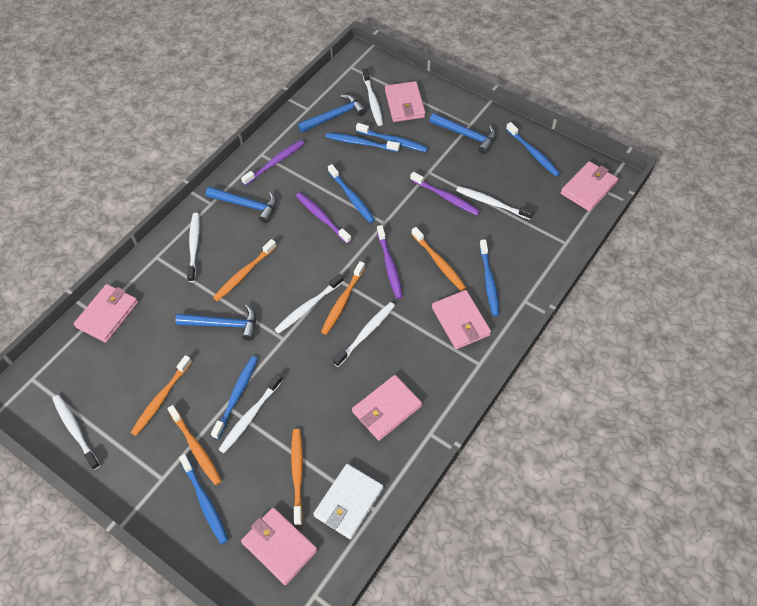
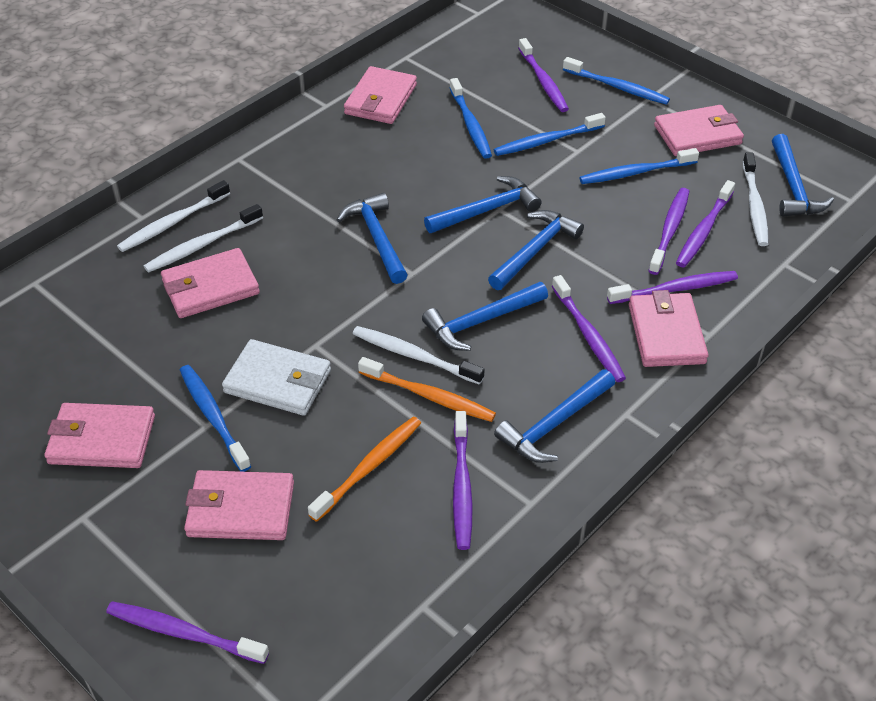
blue hammer: 4 -> 6
blue toothbrush: 7 -> 5
orange toothbrush: 6 -> 2
purple toothbrush: 4 -> 7
white toothbrush: 7 -> 4

